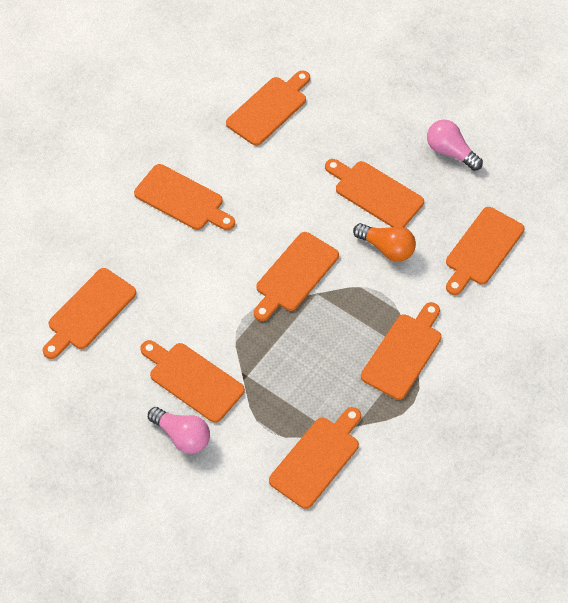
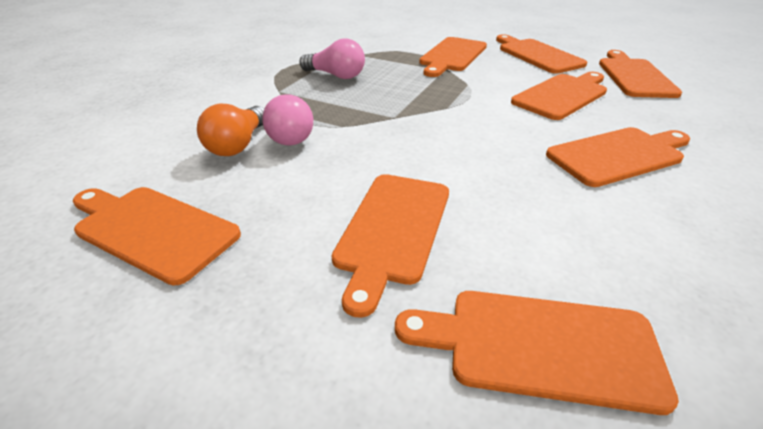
orange cutting board: 9 -> 8

